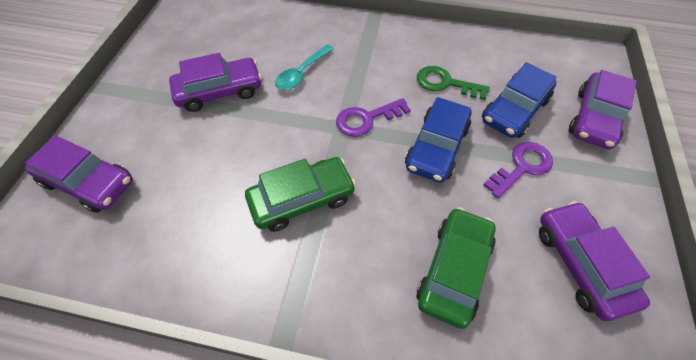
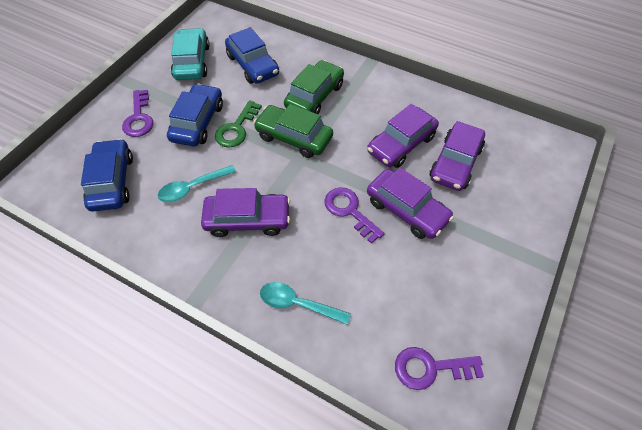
blue car: 2 -> 3
purple key: 2 -> 3
turquoise car: 0 -> 1
turquoise spoon: 1 -> 2

